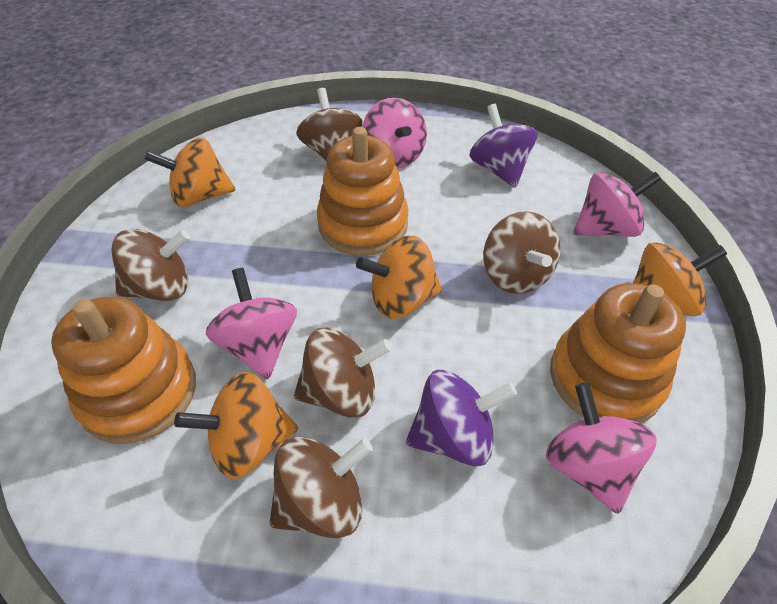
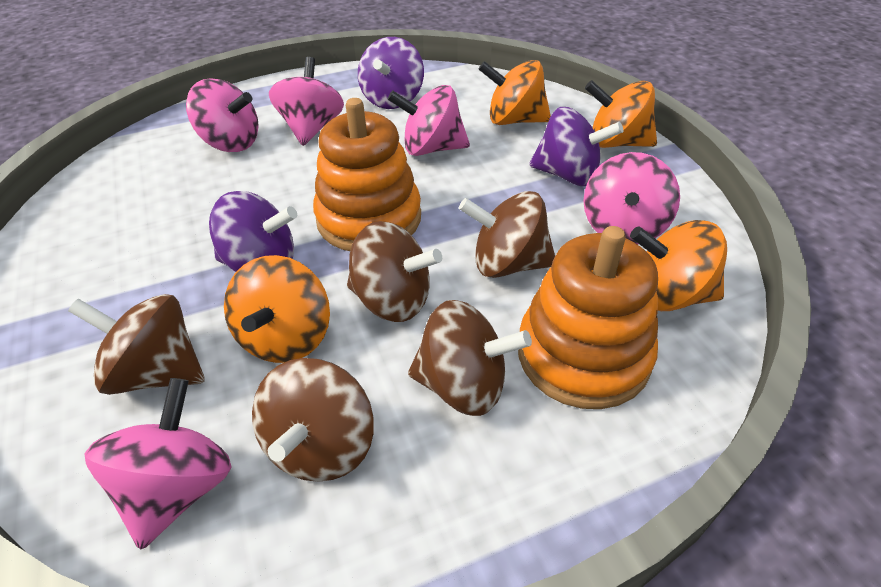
orange stacking toy: 3 -> 2
pink spinning top: 4 -> 5
purple spinning top: 2 -> 3

